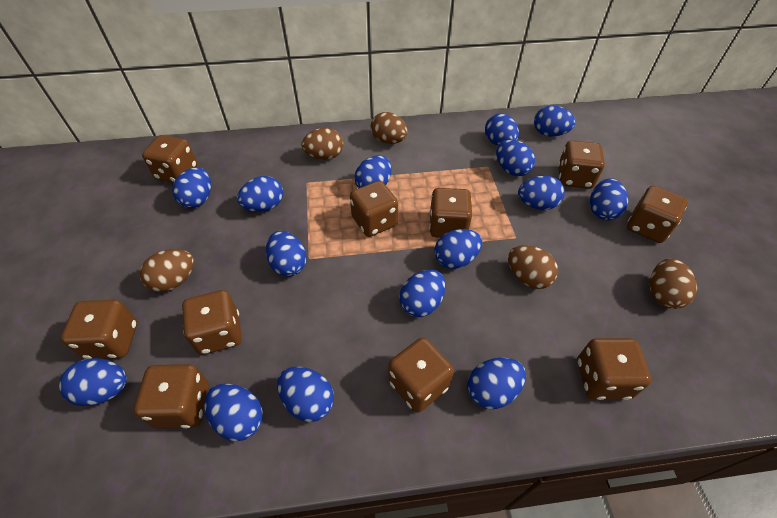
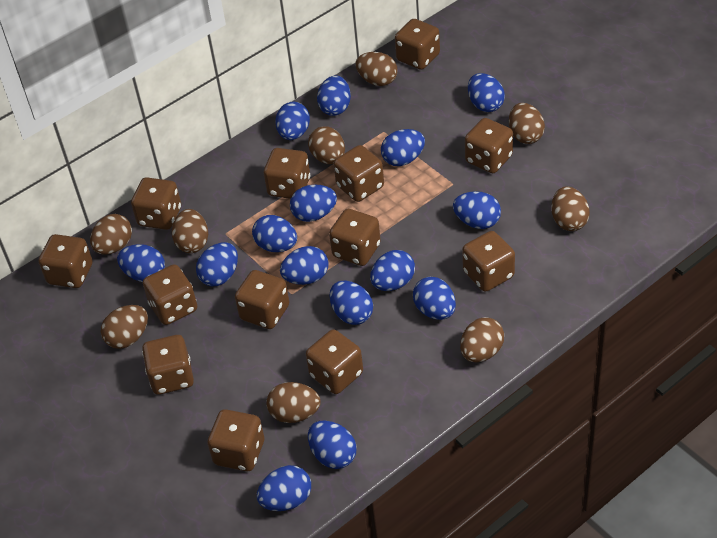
brown dice: 10 -> 13
brown egg: 5 -> 9

